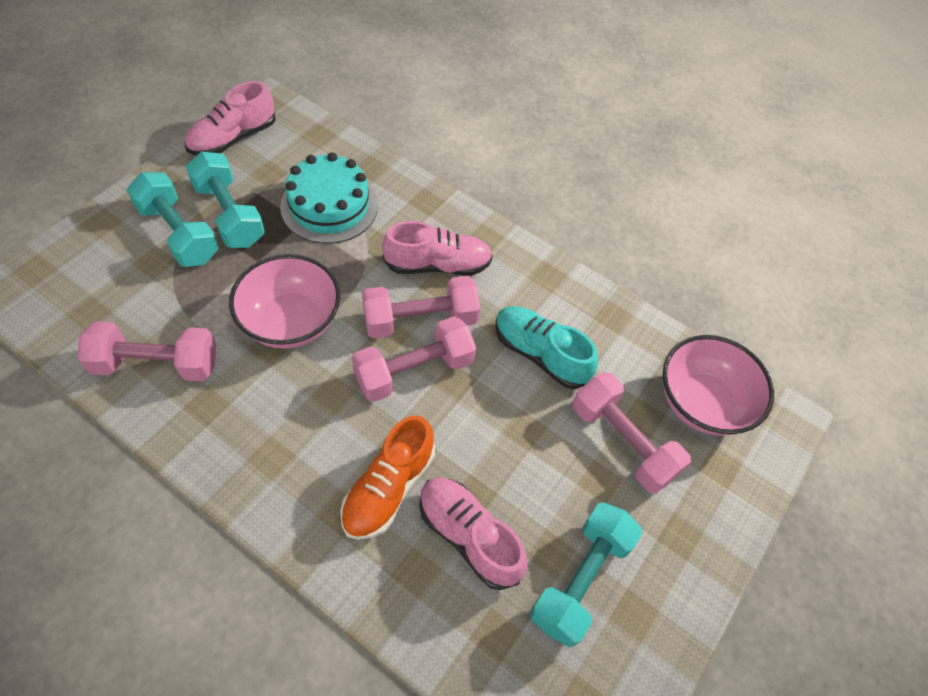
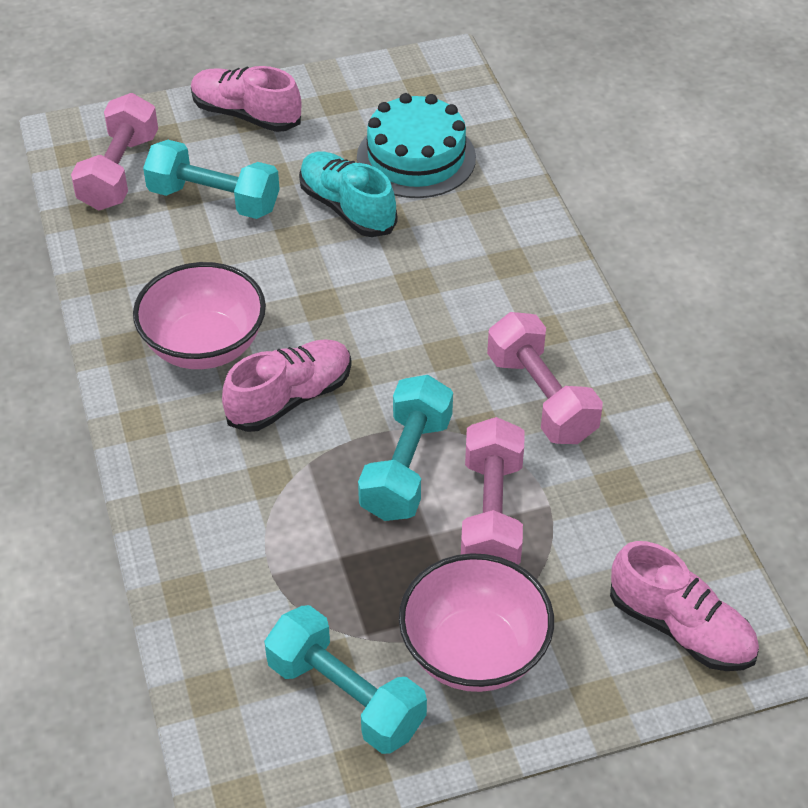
orange shoe: 1 -> 0
pink dumbbell: 4 -> 3

